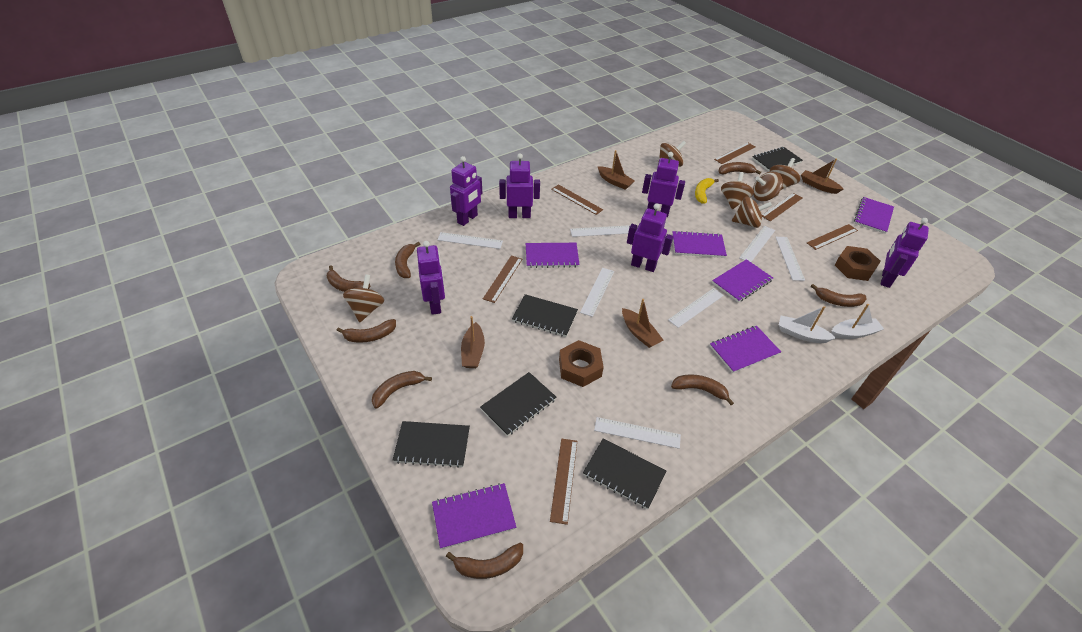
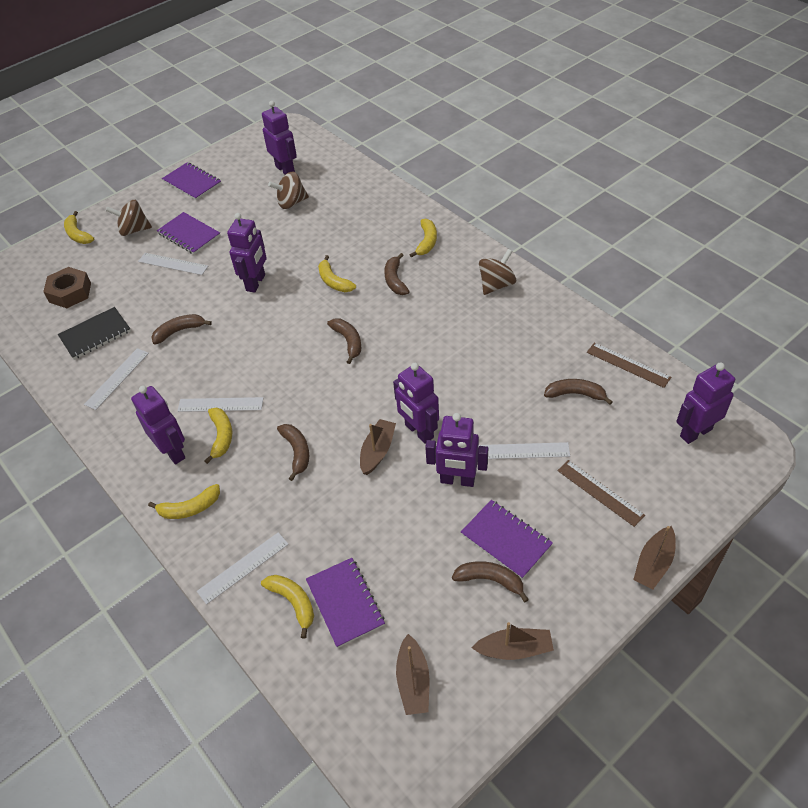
black notebook: 5 -> 1
brown banana: 8 -> 6
brown nut: 2 -> 1
brown ruler: 6 -> 2
brown spinning top: 6 -> 3
purple notebook: 6 -> 4
white boat: 2 -> 0
white ruler: 7 -> 5
yellow banana: 1 -> 6

